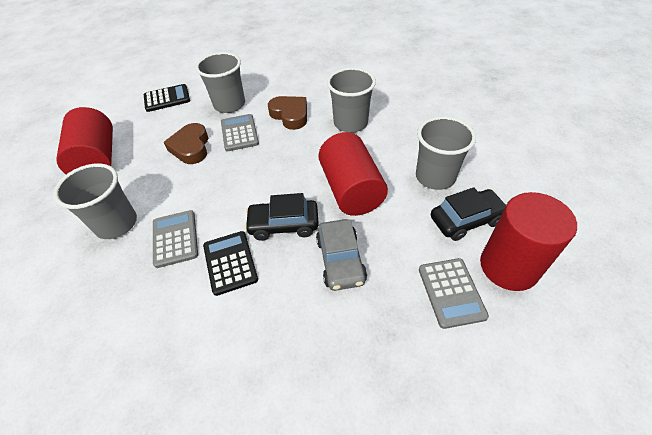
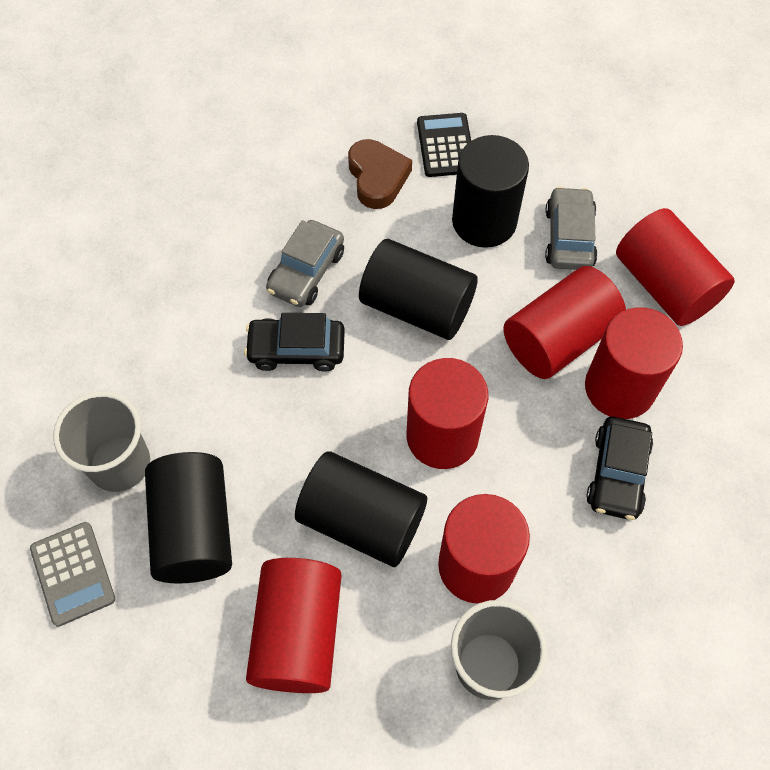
black calculator: 2 -> 1
black cylinder: 0 -> 4
brown heart: 2 -> 1
grey calculator: 3 -> 1
grey car: 1 -> 2
grey cup: 4 -> 2
red cylinder: 3 -> 6

